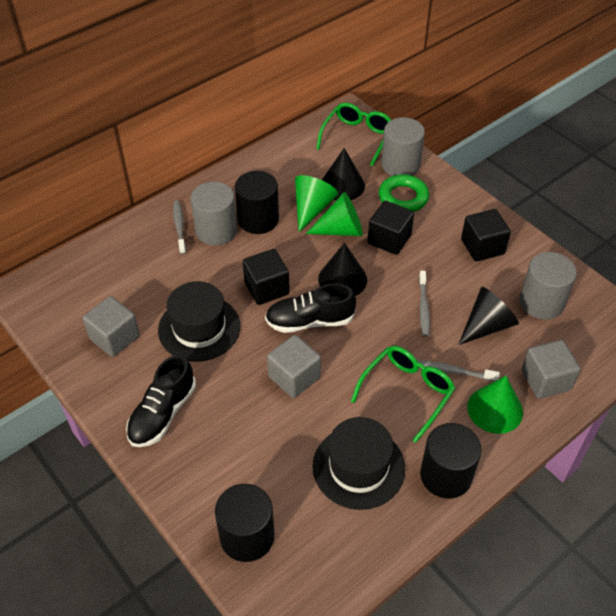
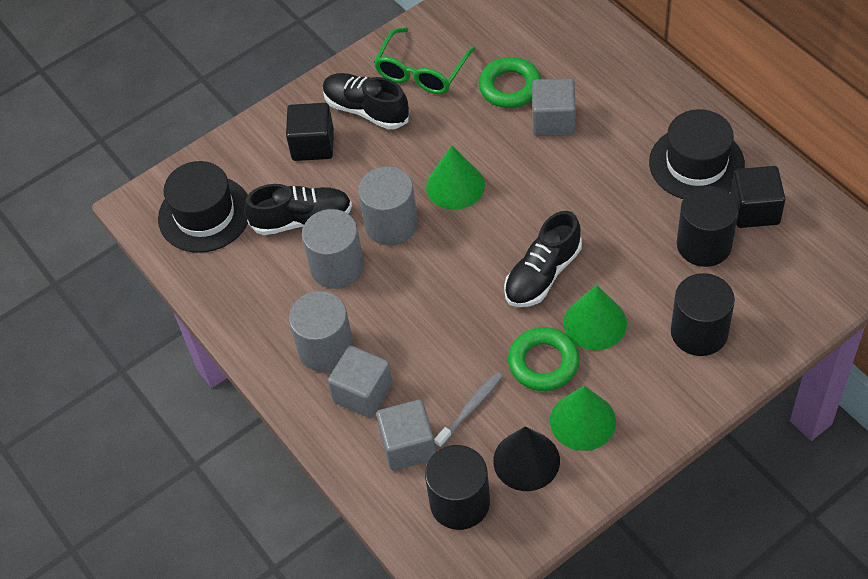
black cone: 3 -> 1
black cube: 3 -> 2
black shoe: 2 -> 3
green glasses: 2 -> 1
green ring: 1 -> 2
grey toothbrush: 3 -> 1

